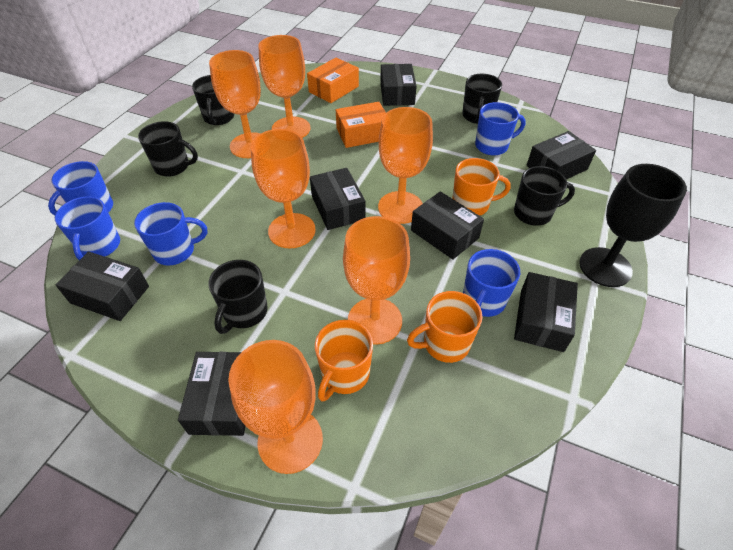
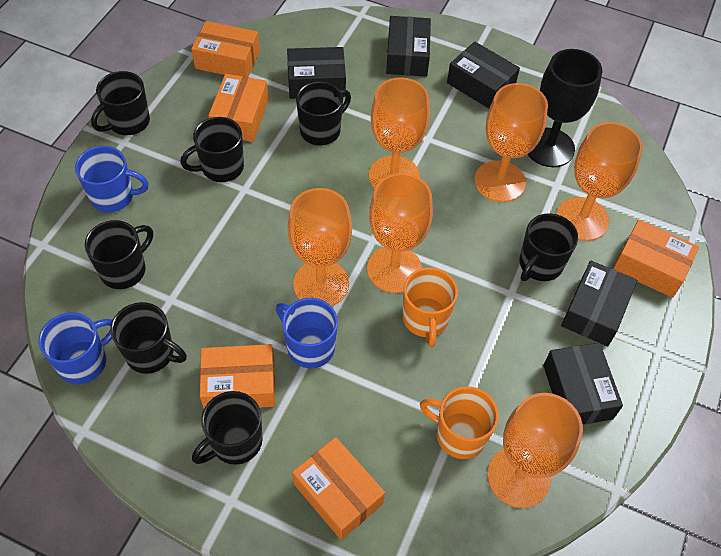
black box: 7 -> 5
black mug: 5 -> 7
blue mug: 5 -> 3
orange box: 2 -> 5
orange mug: 3 -> 2

